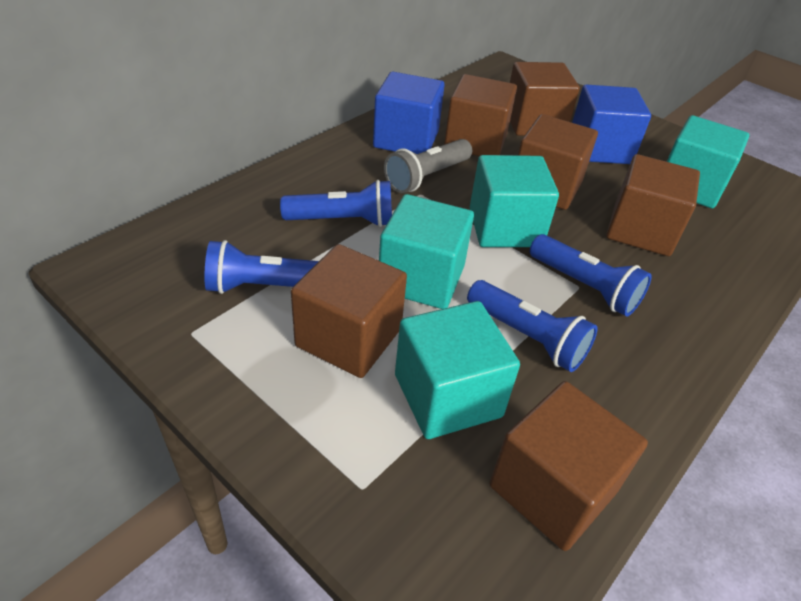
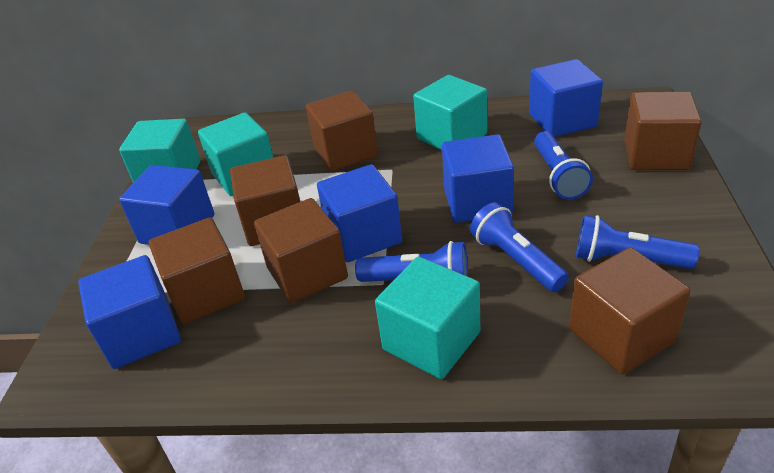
blue cube: 2 -> 5
grey flashlight: 1 -> 0

